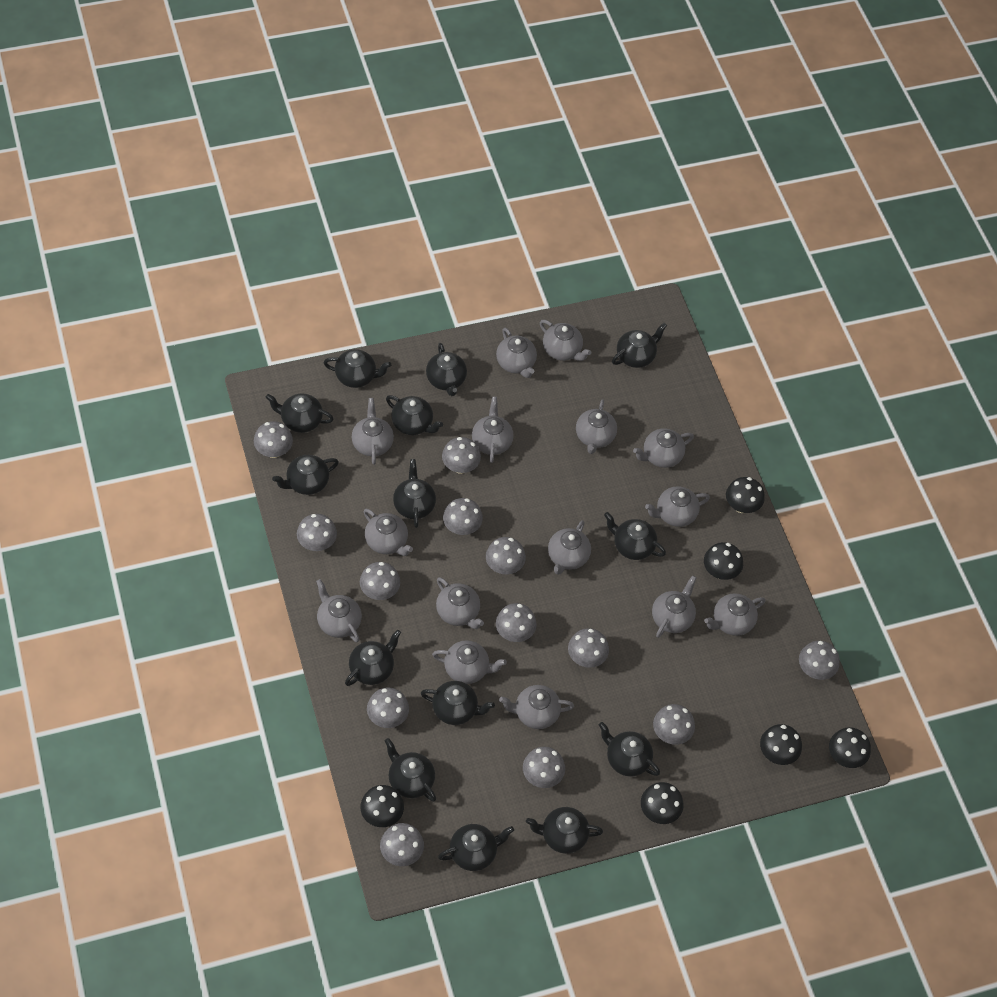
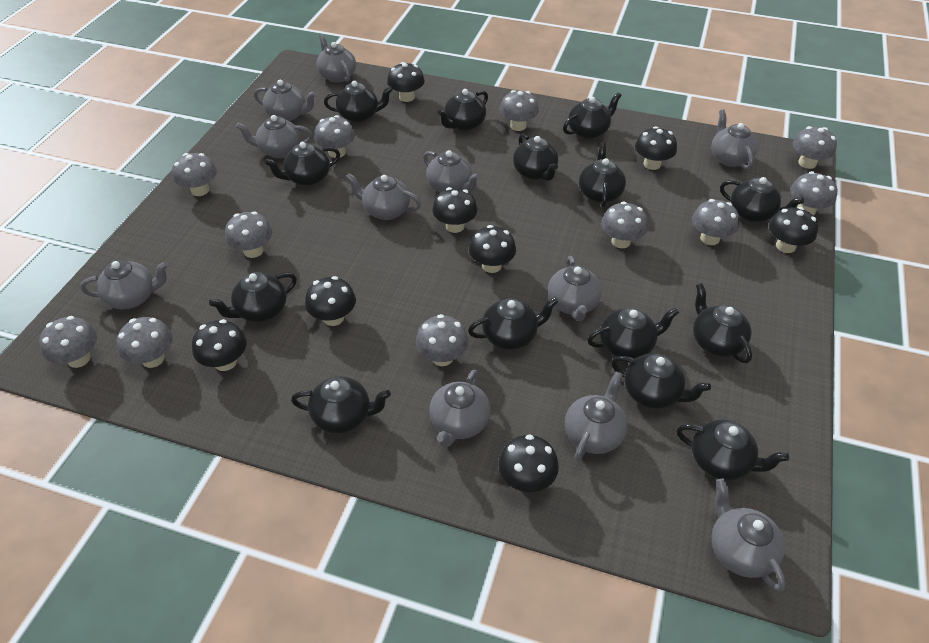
black mushroom: 6 -> 8
grey mushroom: 13 -> 11
grey teapot: 15 -> 11

